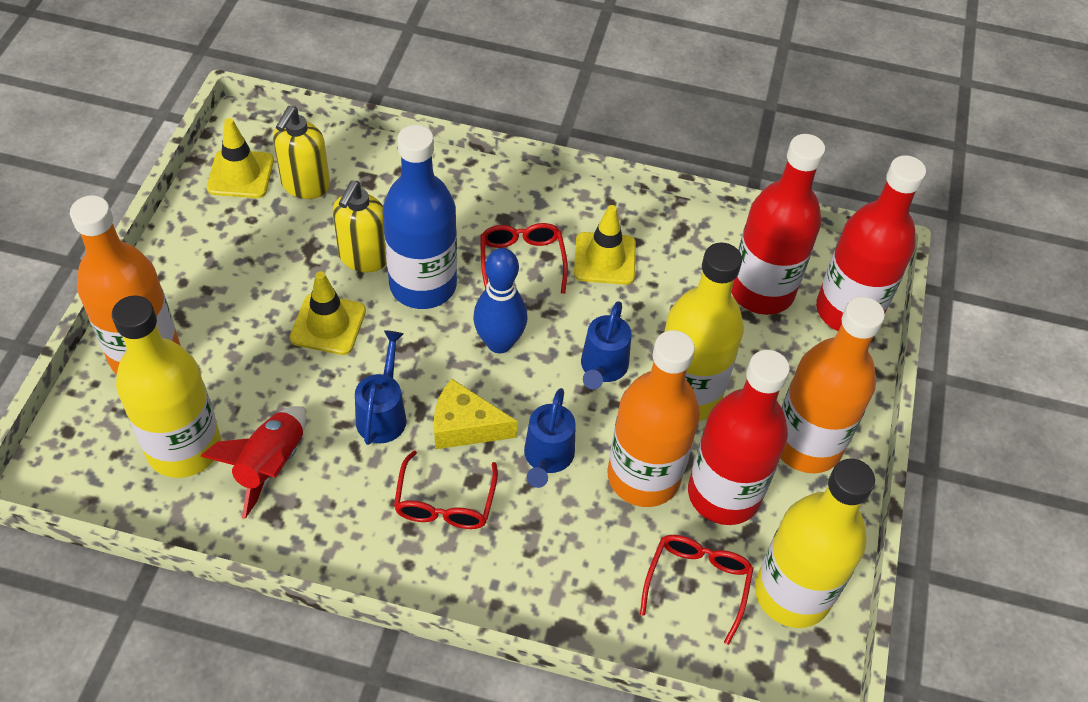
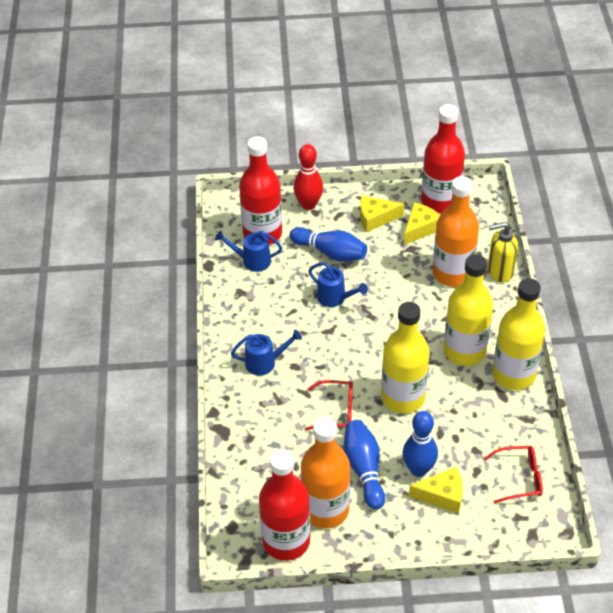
blue bottle: 1 -> 0
blue bowling pin: 1 -> 3
orange bottle: 3 -> 2
red bowling pin: 0 -> 1
red glasses: 3 -> 2
red rocket: 1 -> 0
yellow cheese: 1 -> 3
yellow soap dispenser: 2 -> 1
yellow traffic cone: 3 -> 0

